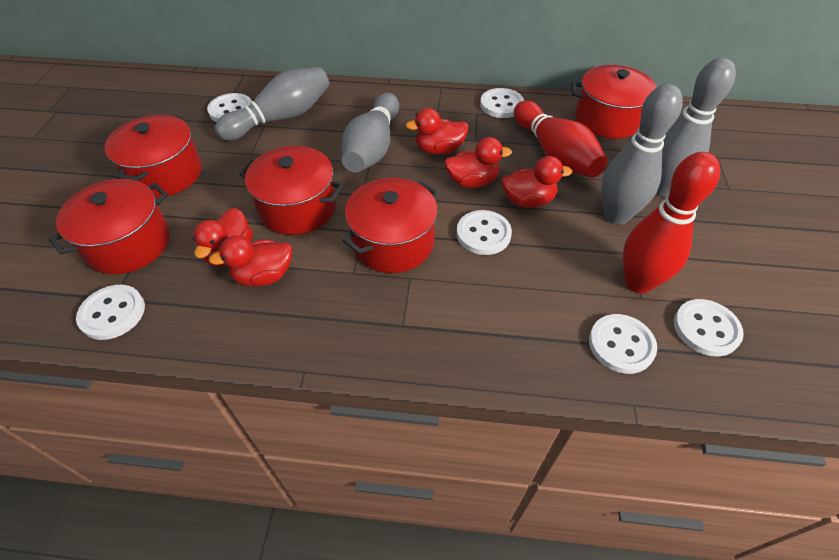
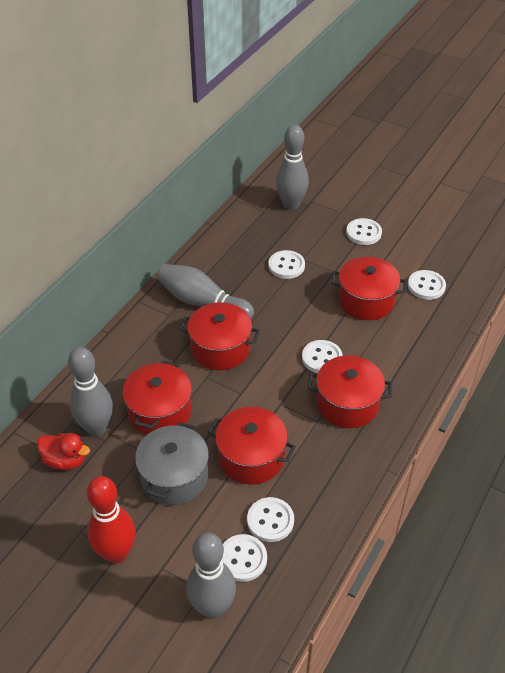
grey pot: 0 -> 1
red bowling pin: 2 -> 1
red duck: 5 -> 1

